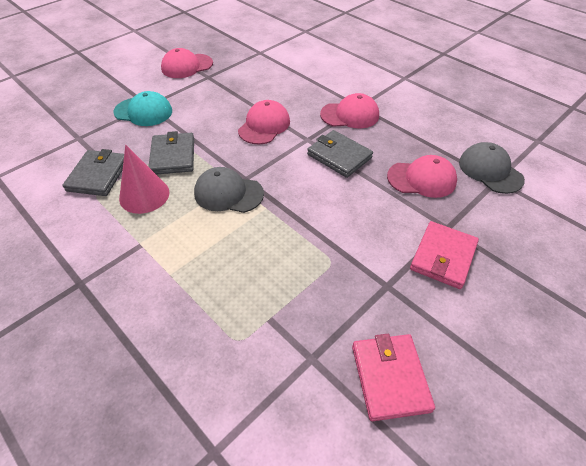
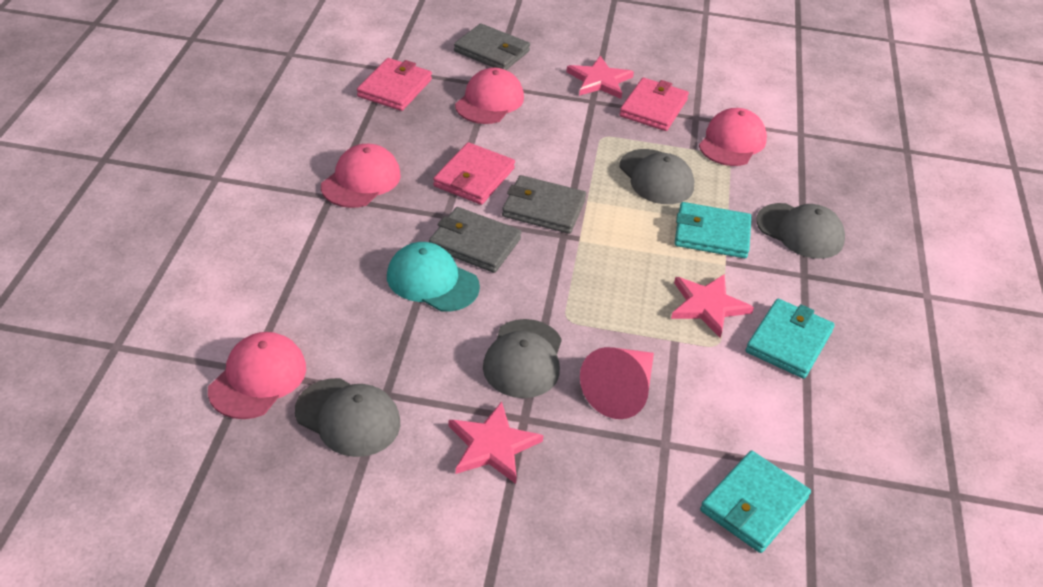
grey cap: 2 -> 4
pink star: 0 -> 3
pink wallet: 2 -> 3
turquoise wallet: 0 -> 3

